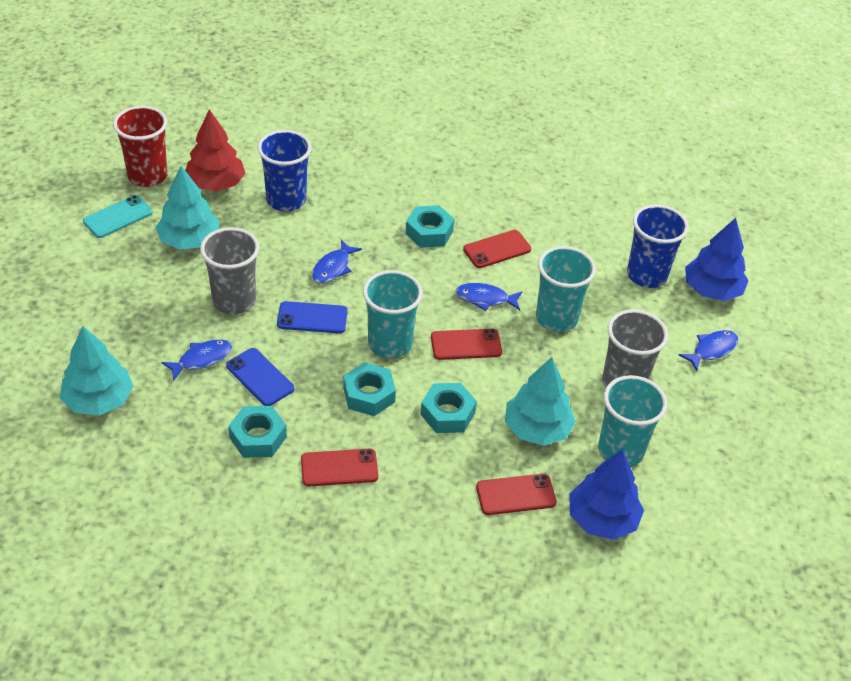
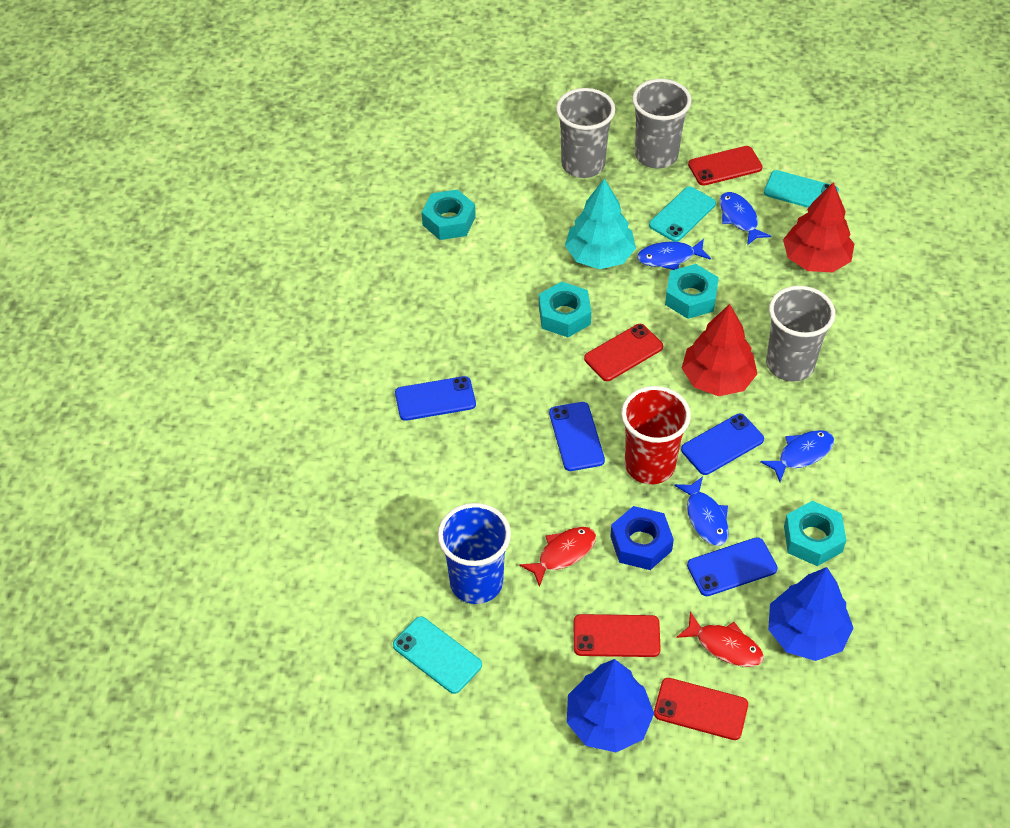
blue cup: 2 -> 1
blue nut: 0 -> 1
blue phone: 2 -> 4
grey cup: 2 -> 3
red fish: 0 -> 2
red tree: 1 -> 2
turquoise cup: 3 -> 0
turquoise phone: 1 -> 3
turquoise tree: 3 -> 1

